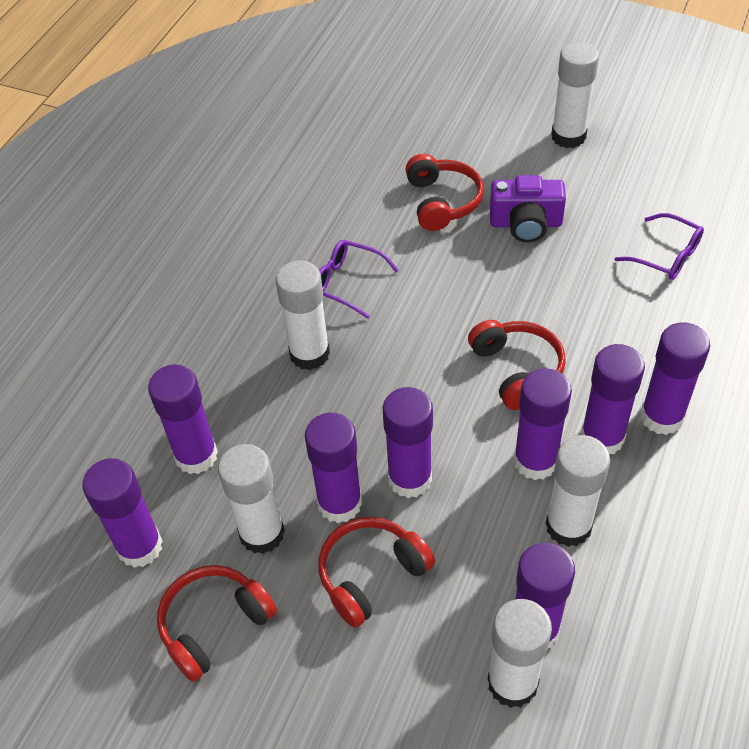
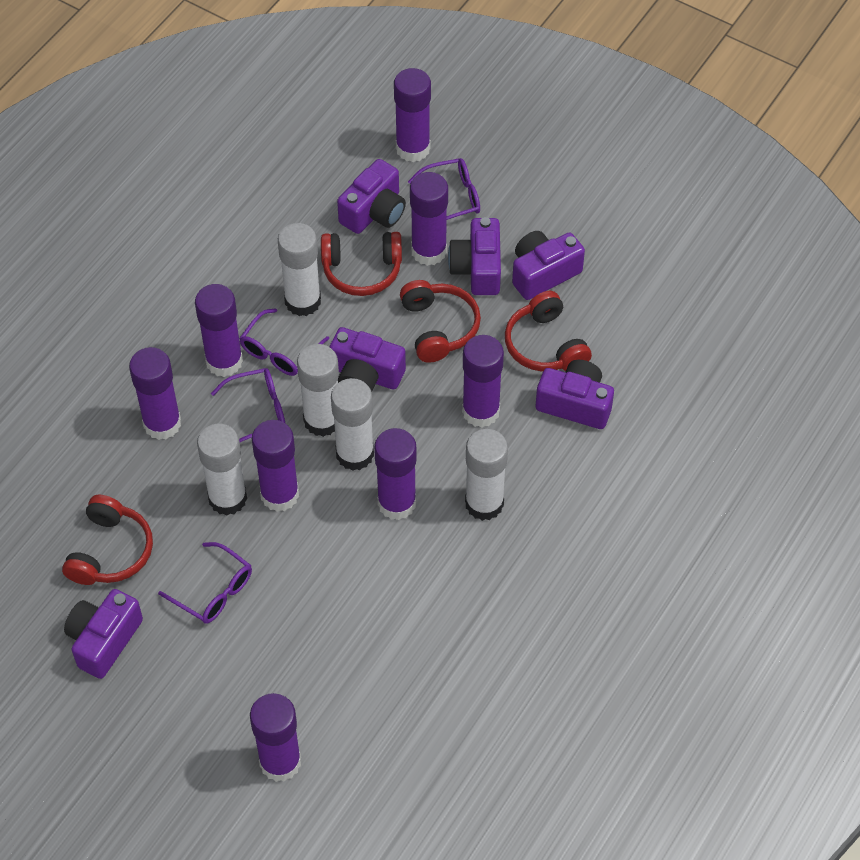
purple camera: 1 -> 6
purple glasses: 2 -> 4

